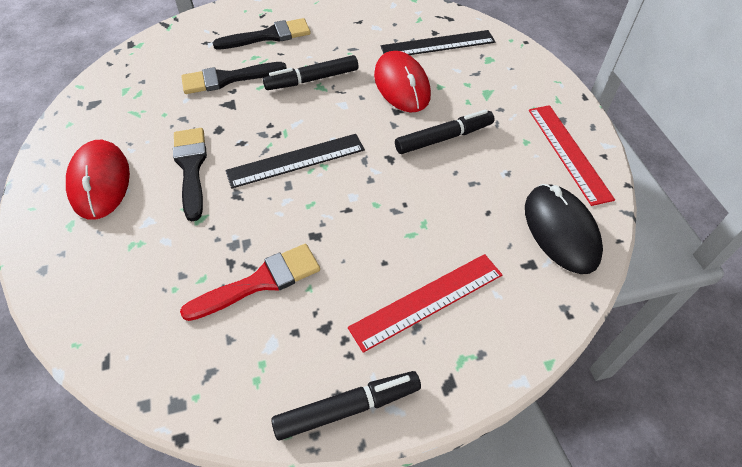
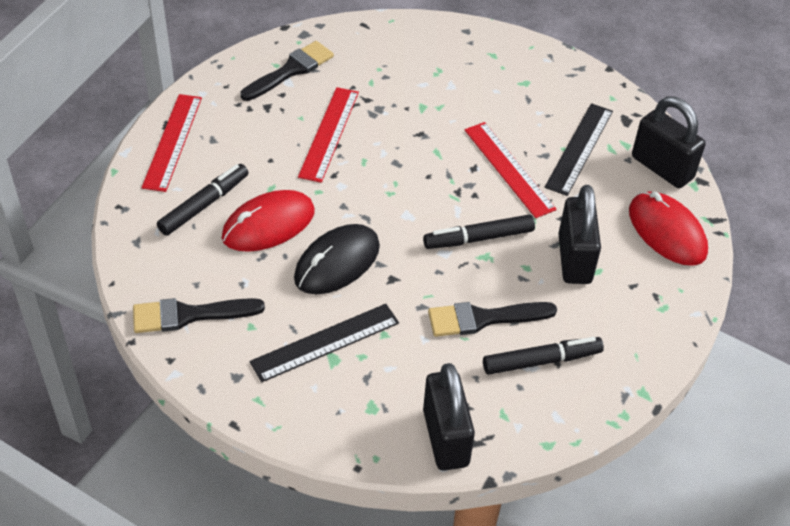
black padlock: 0 -> 3
red brush: 1 -> 0
red ruler: 2 -> 3

